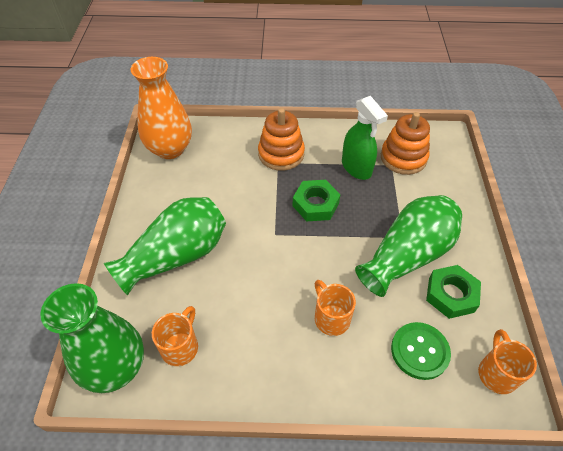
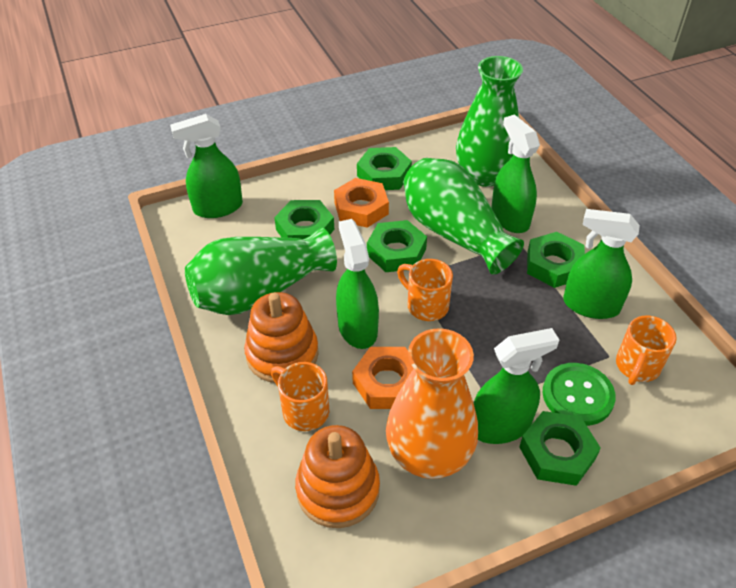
green nut: 2 -> 5
green spray bottle: 1 -> 5
orange nut: 0 -> 2

